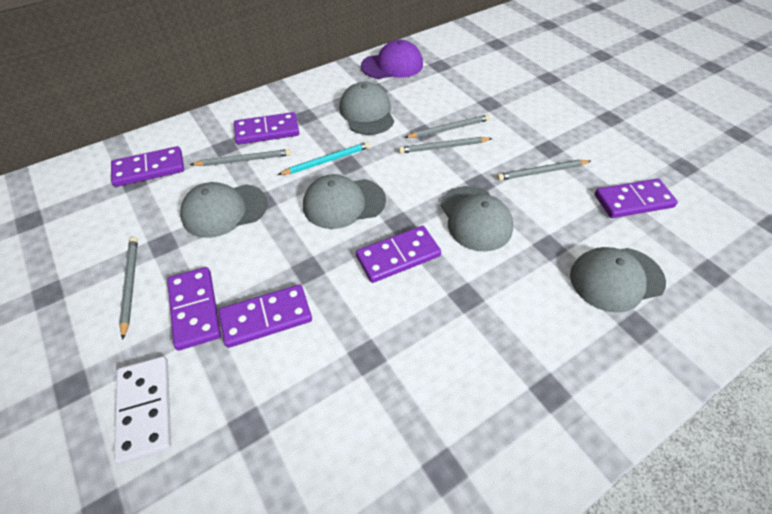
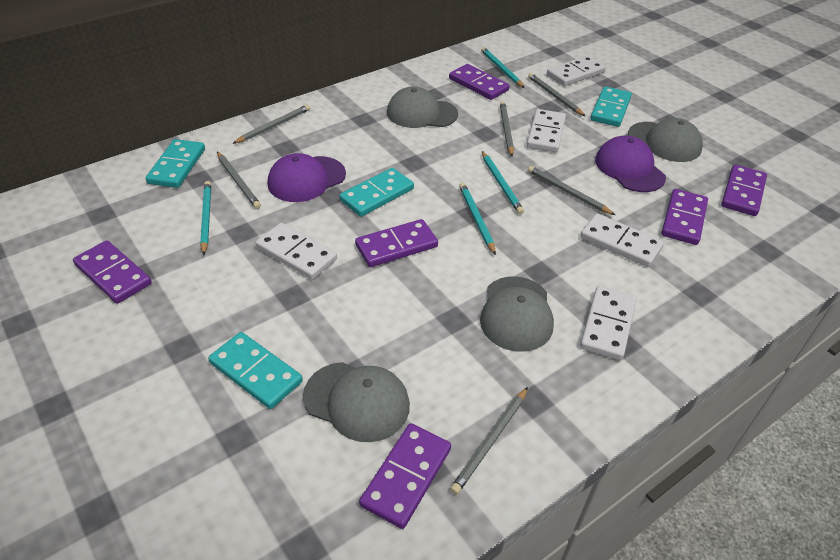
grey cap: 5 -> 4
grey pencil: 5 -> 6
purple cap: 1 -> 2
turquoise domino: 0 -> 4
turquoise pencil: 1 -> 4
white domino: 1 -> 5

